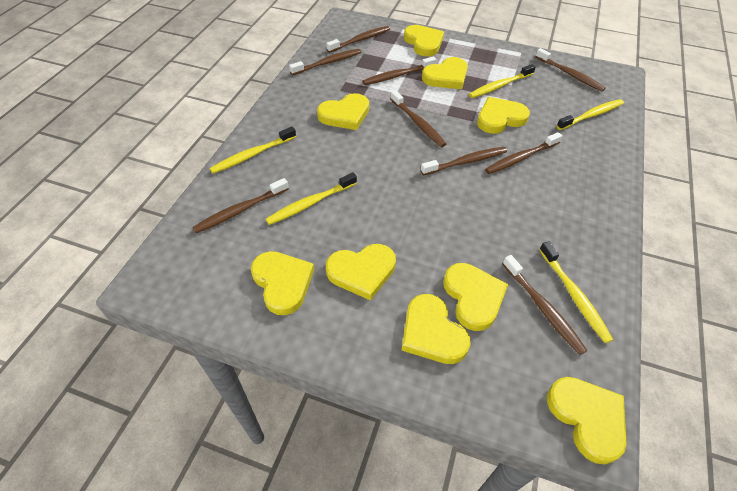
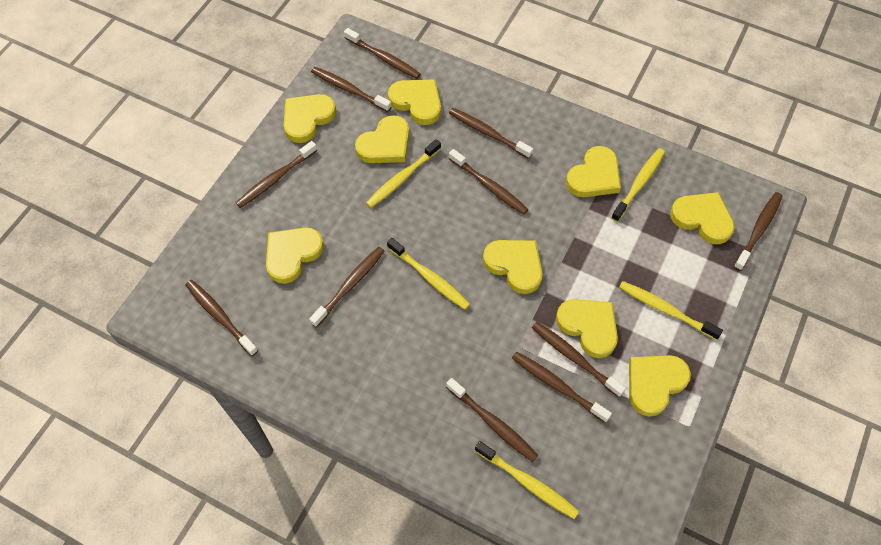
brown toothbrush: 9 -> 11

